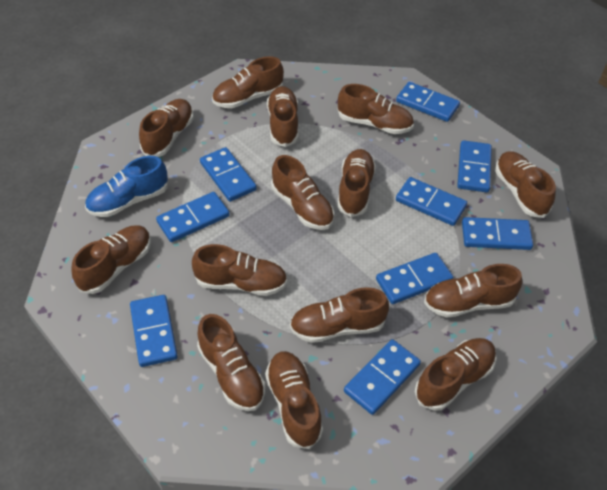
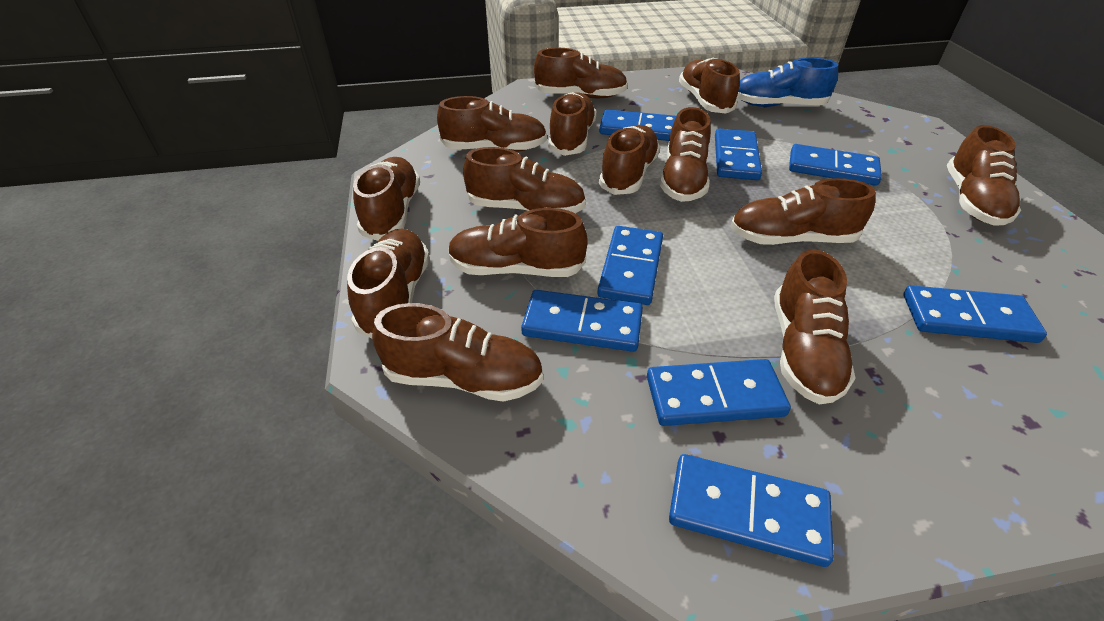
blue domino: 9 -> 8

